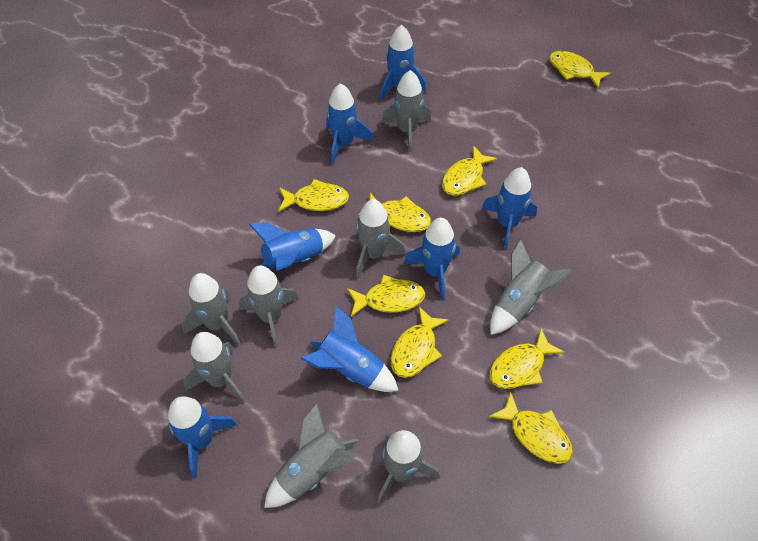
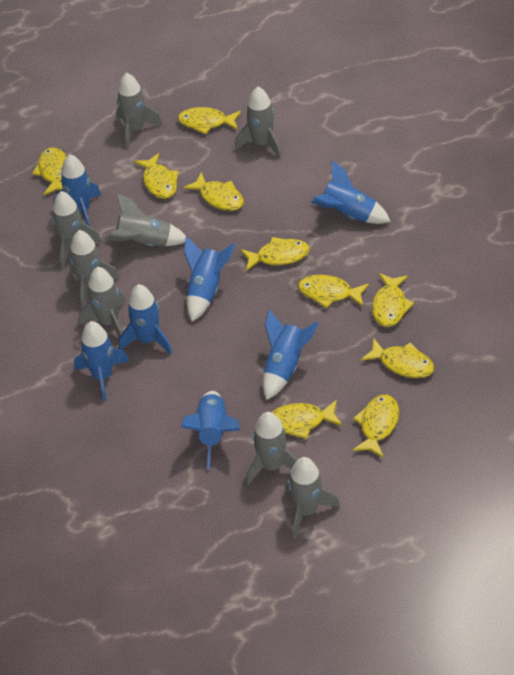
yellow fish: 8 -> 10

